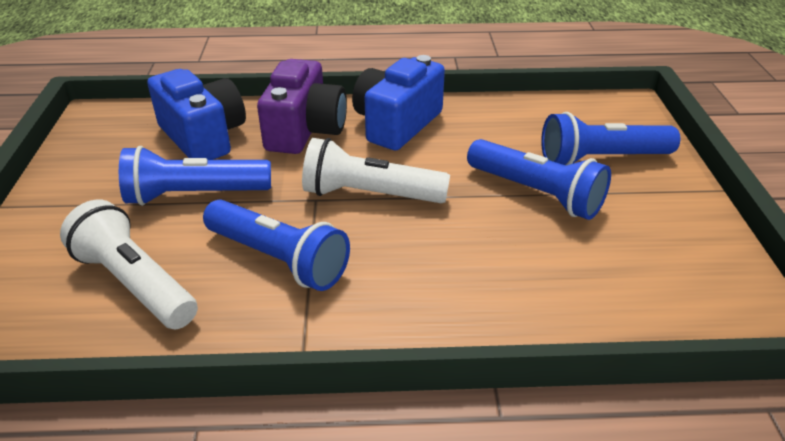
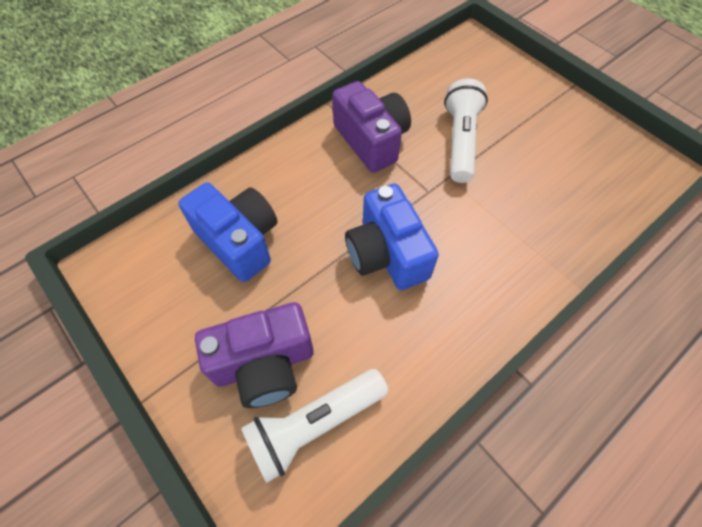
blue flashlight: 4 -> 0
purple camera: 1 -> 2

